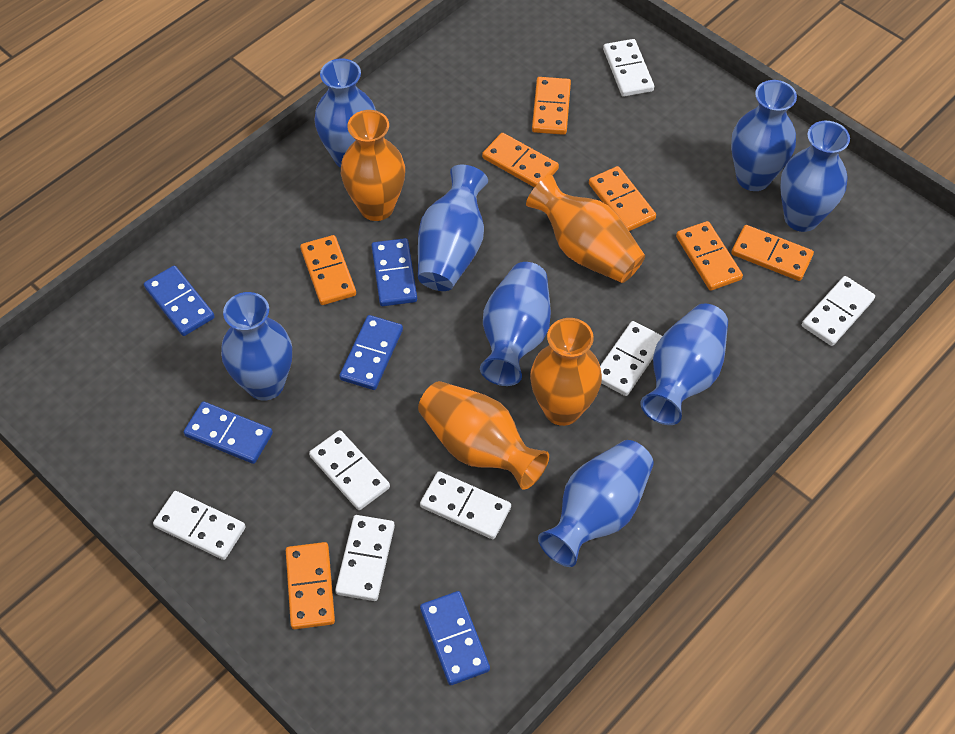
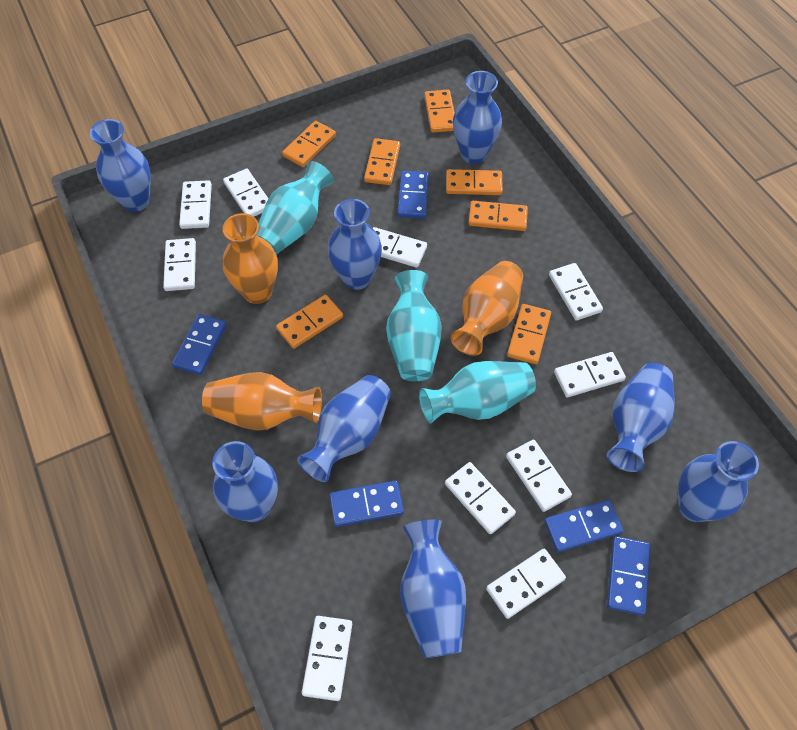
orange vase: 4 -> 3
turquoise vase: 0 -> 3
white domino: 7 -> 10

